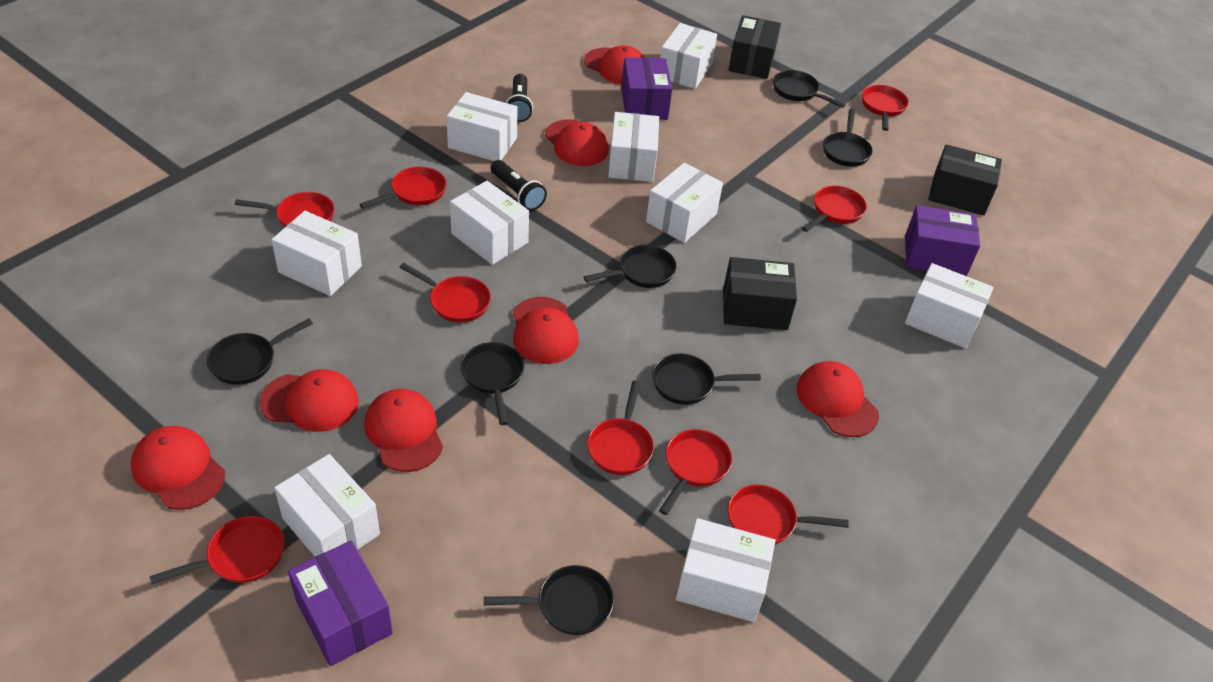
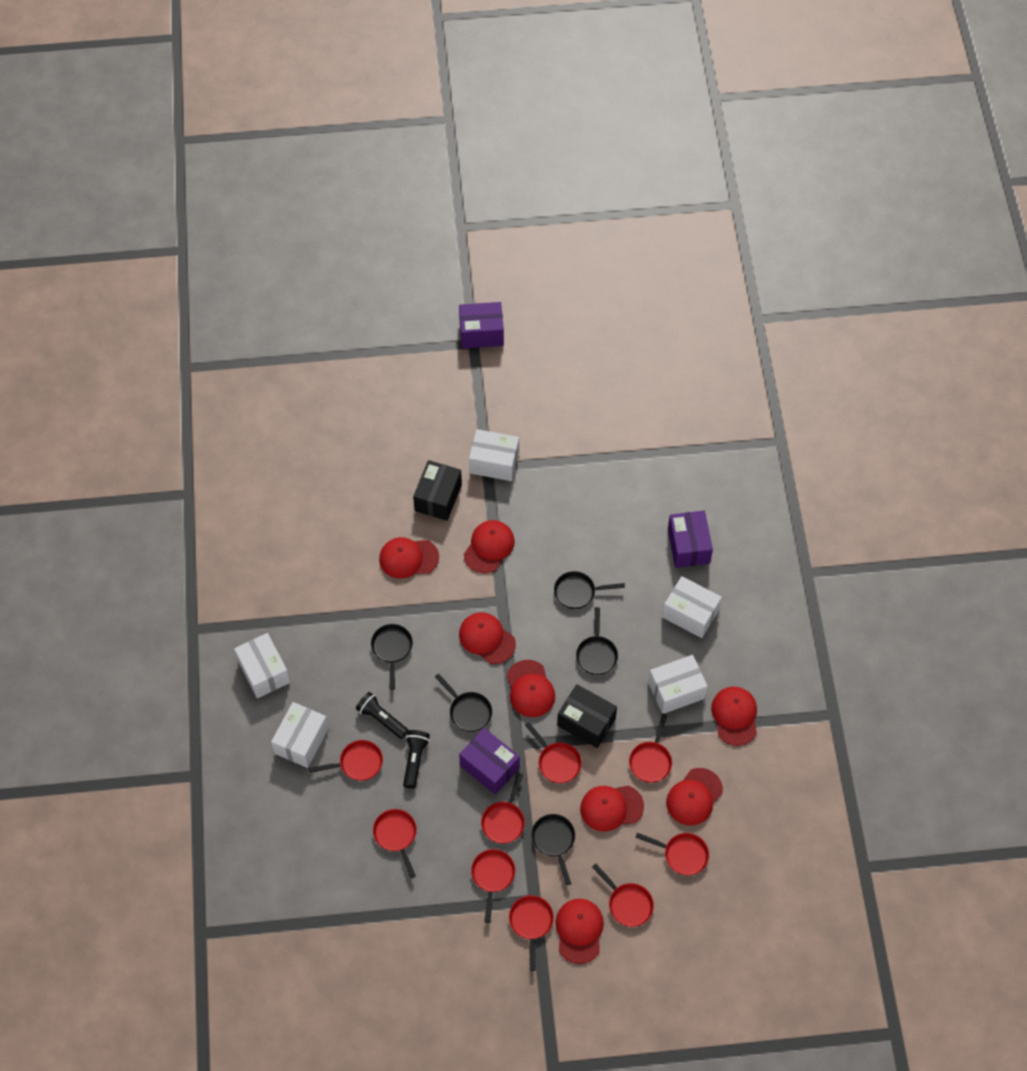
black box: 3 -> 2
black pan: 7 -> 5
red cap: 7 -> 8
white box: 9 -> 5

